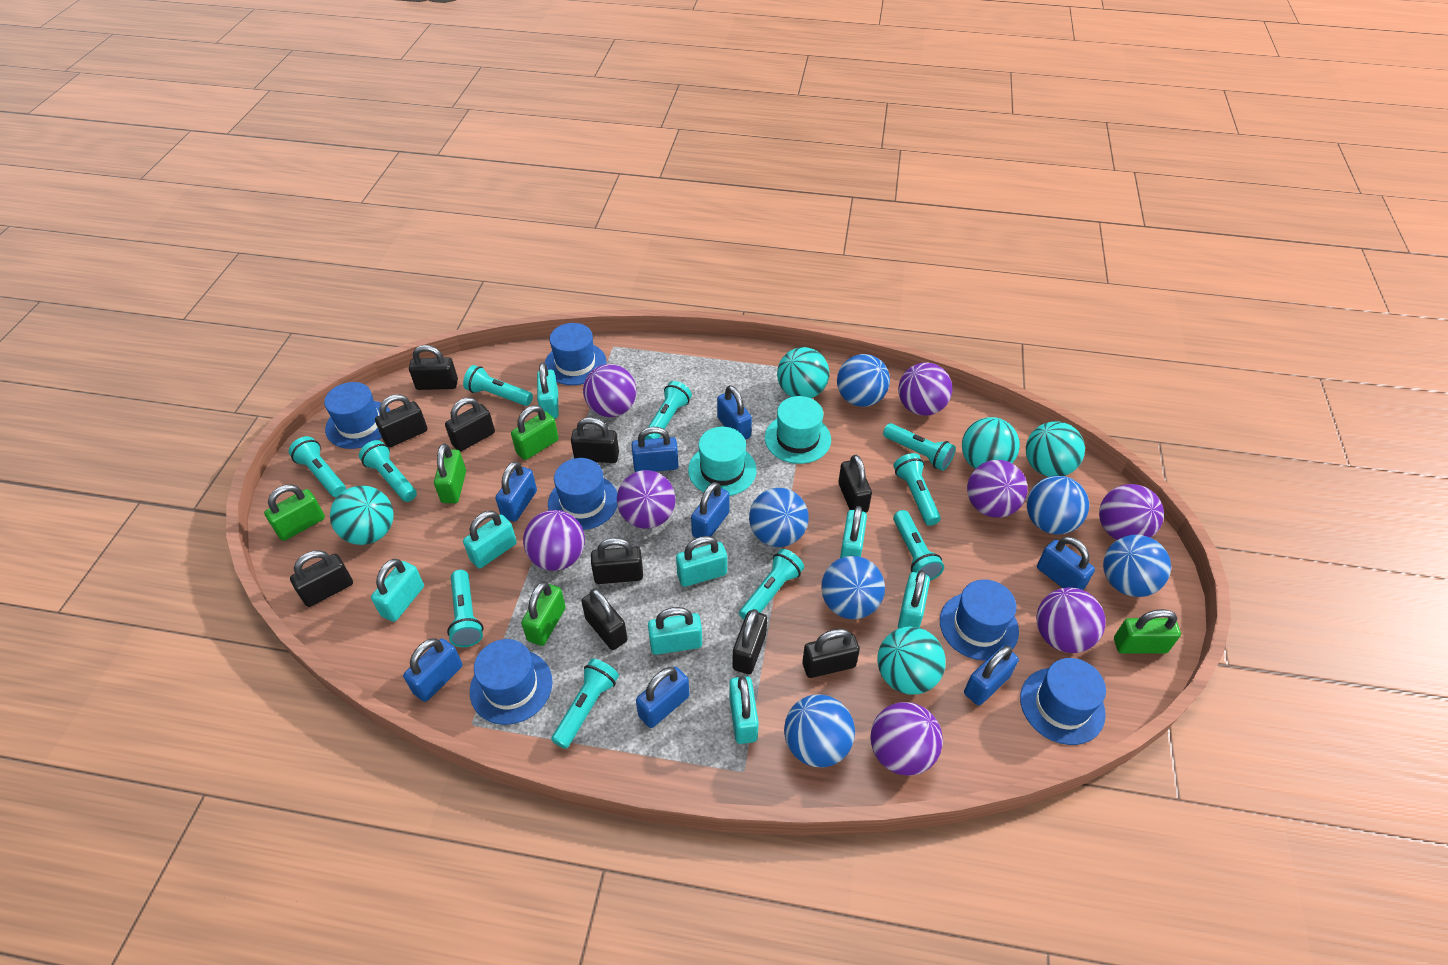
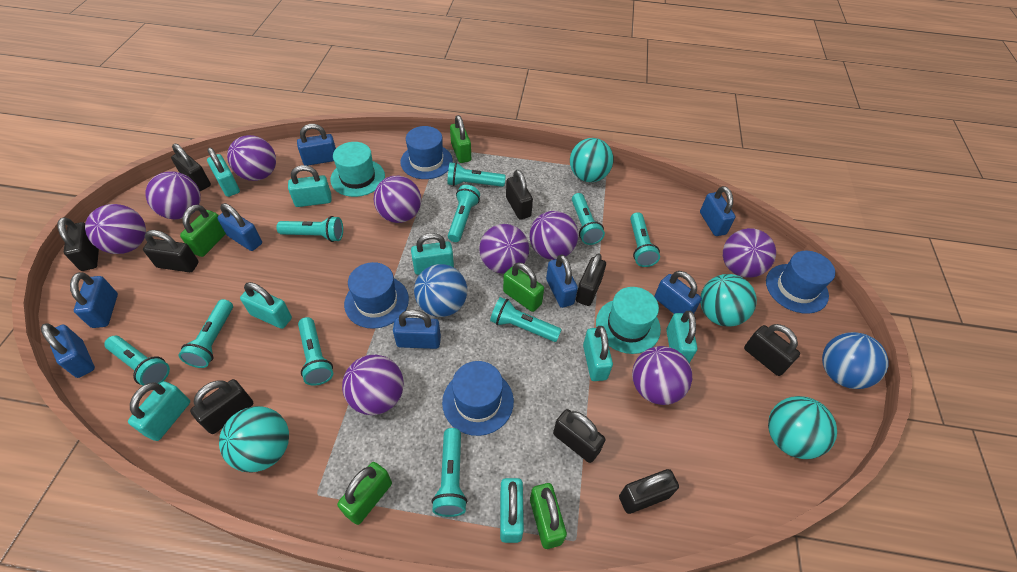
black padlock: 10 -> 9
blue ball: 6 -> 2
blue hat: 6 -> 4
purple ball: 8 -> 9
turquoise ball: 5 -> 4

